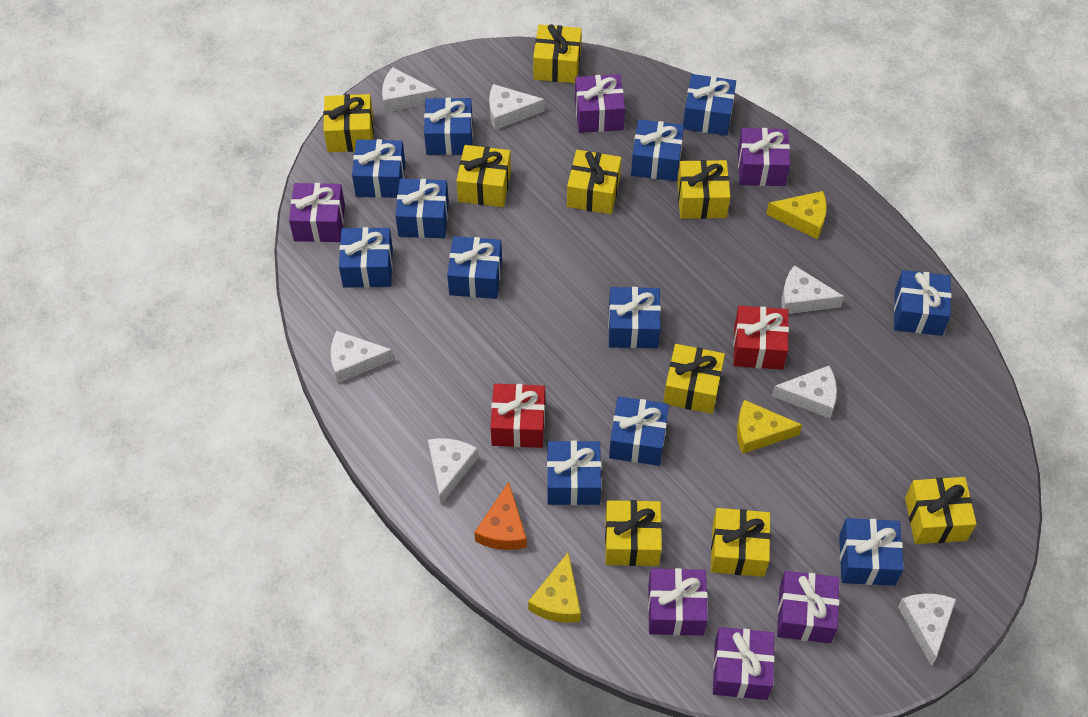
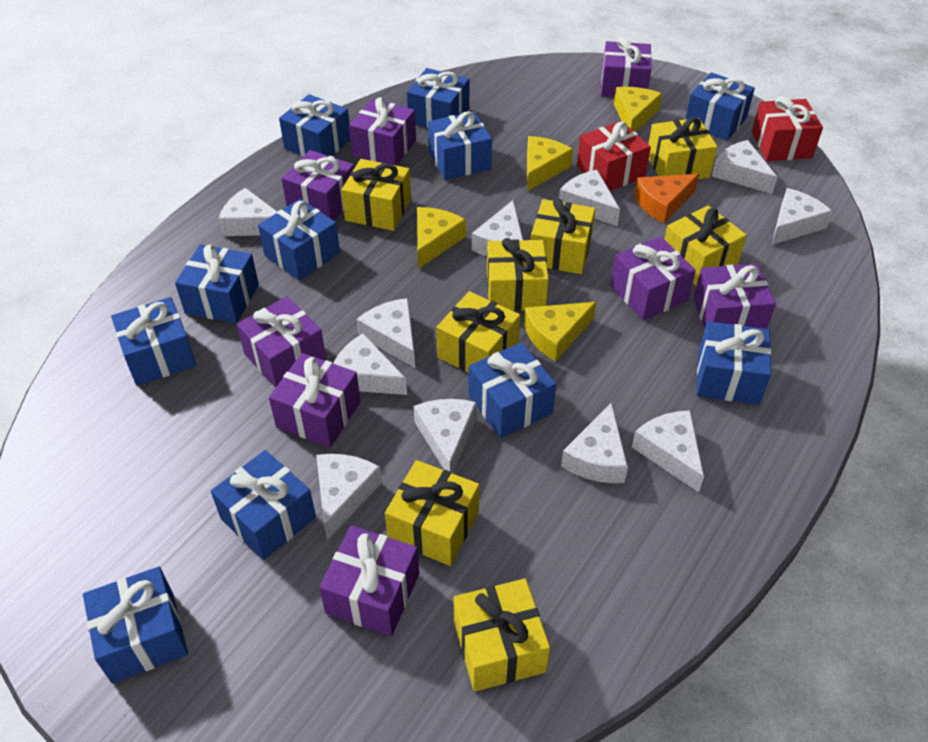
blue gift: 12 -> 11
purple gift: 6 -> 8
white cheese: 7 -> 11
yellow cheese: 3 -> 4
yellow gift: 9 -> 8

